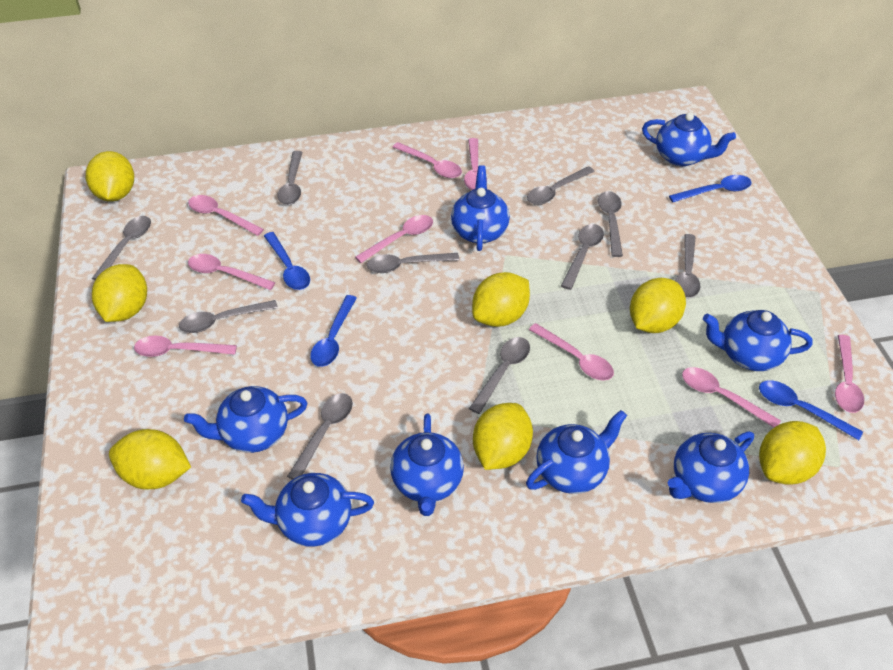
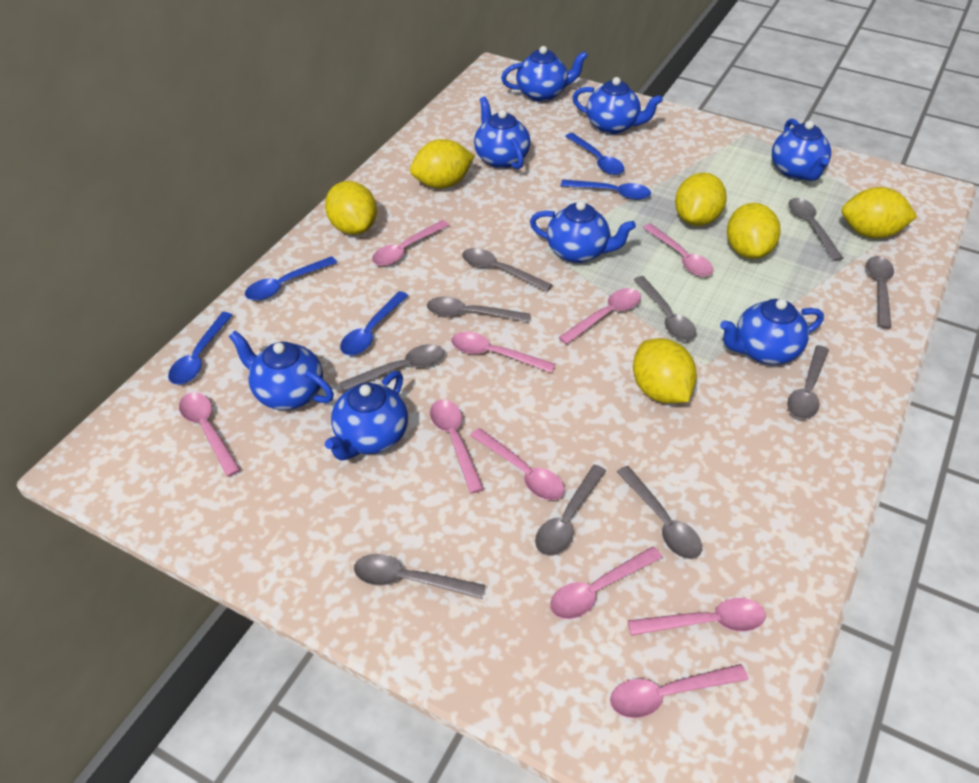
blue spoon: 4 -> 5
pink spoon: 9 -> 10
yellow lemon: 7 -> 6

